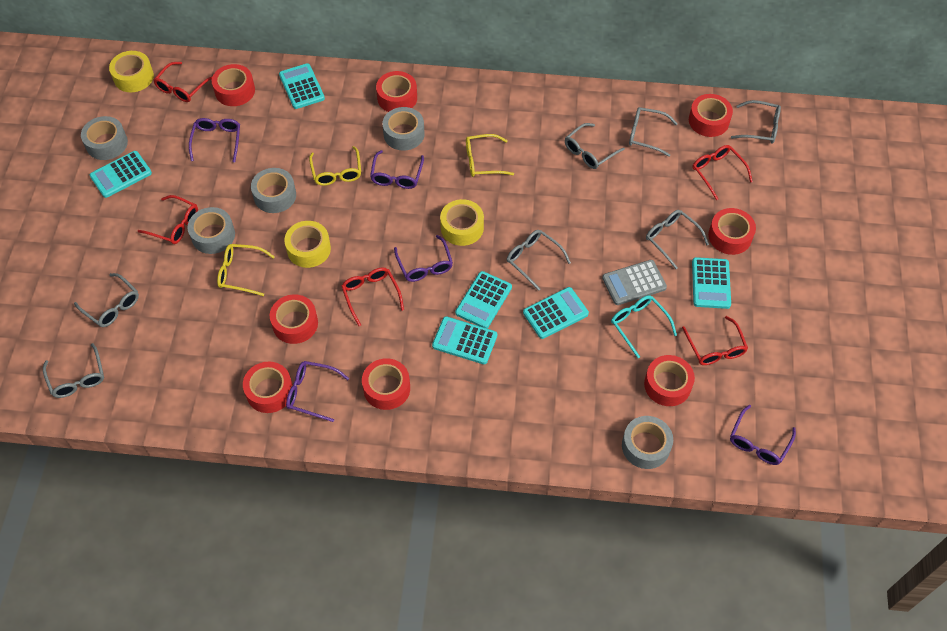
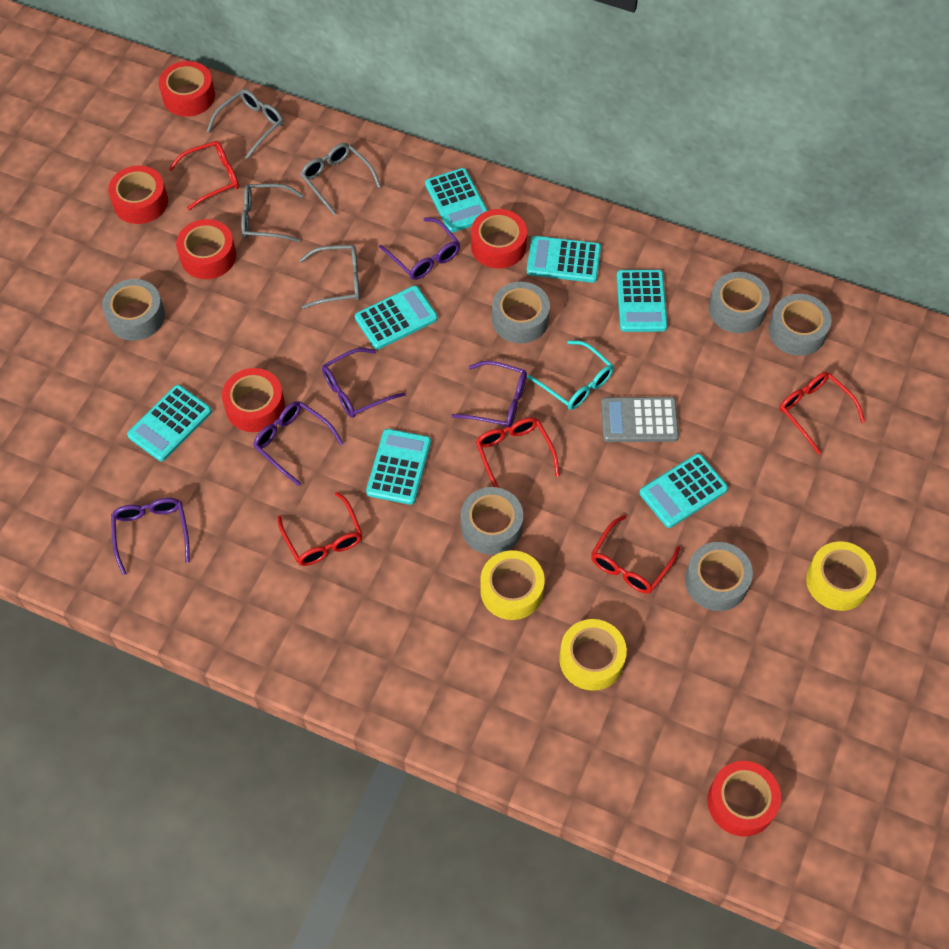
grey glasses: 7 -> 4
grey tape: 5 -> 6
red tape: 8 -> 6
turquoise calculator: 6 -> 7
yellow glasses: 3 -> 0

